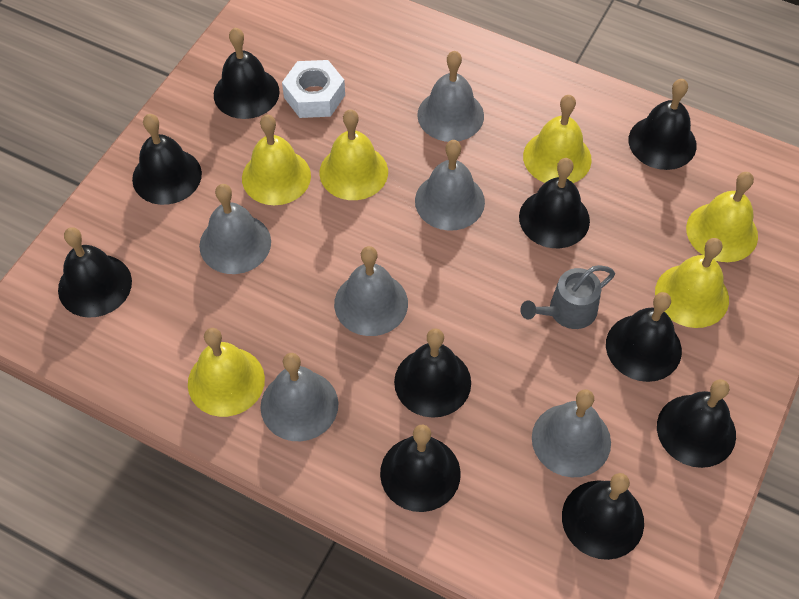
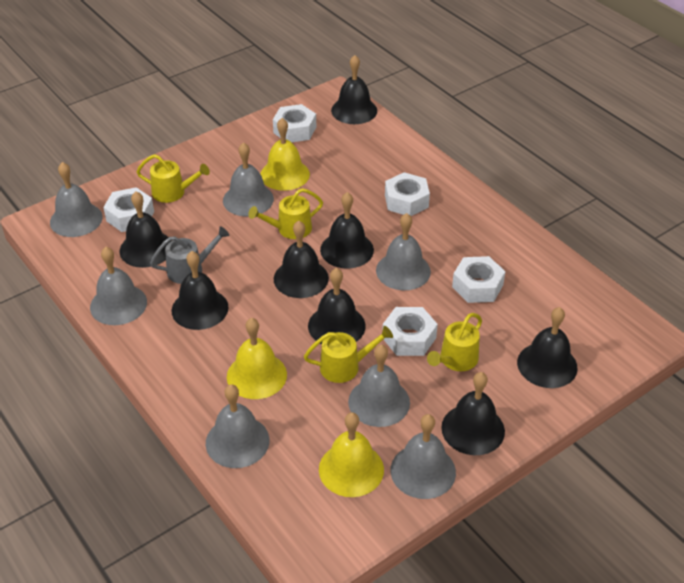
black bell: 10 -> 8
grey bell: 6 -> 7
white nut: 1 -> 5
yellow bell: 6 -> 3
yellow watering can: 0 -> 4

